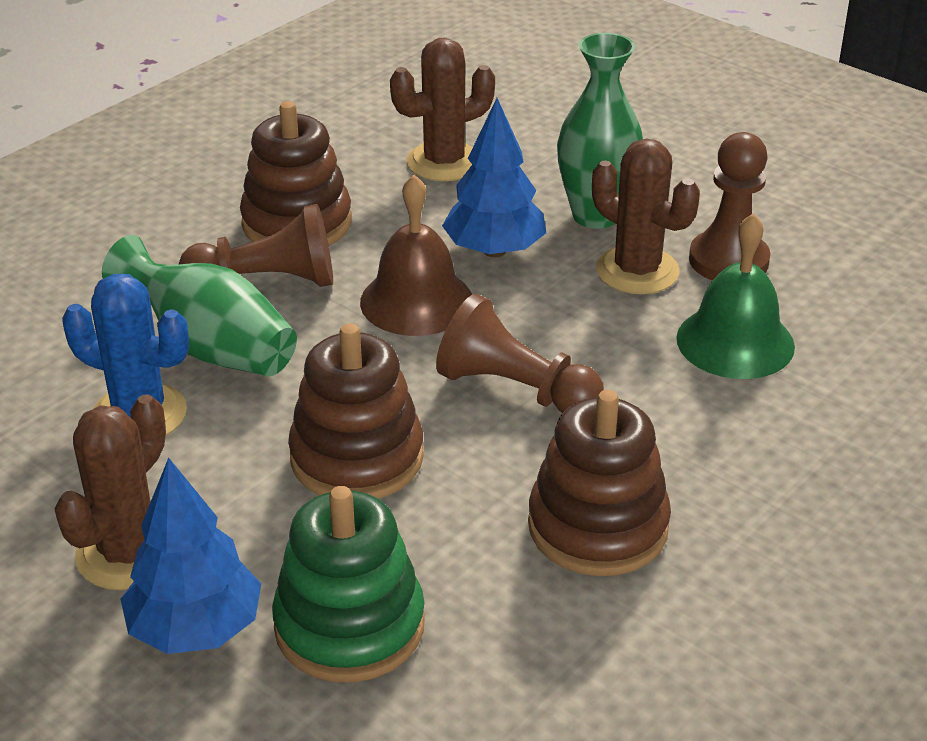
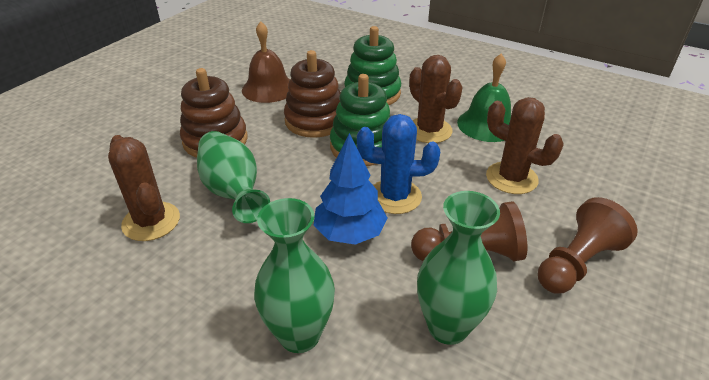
blue tree: 2 -> 1
brown pawn: 3 -> 2
brown stacking toy: 3 -> 2
green stacking toy: 1 -> 2
green vase: 2 -> 3

